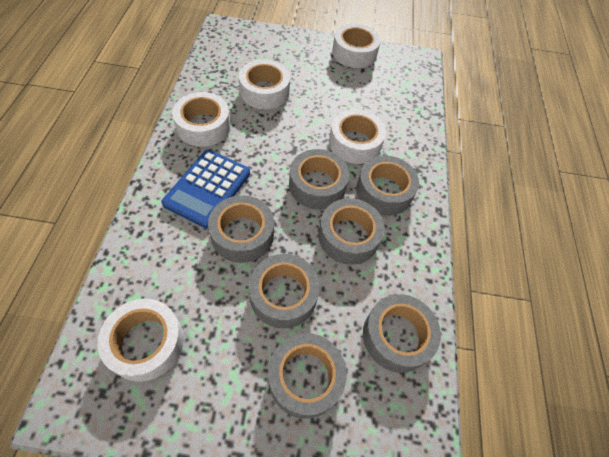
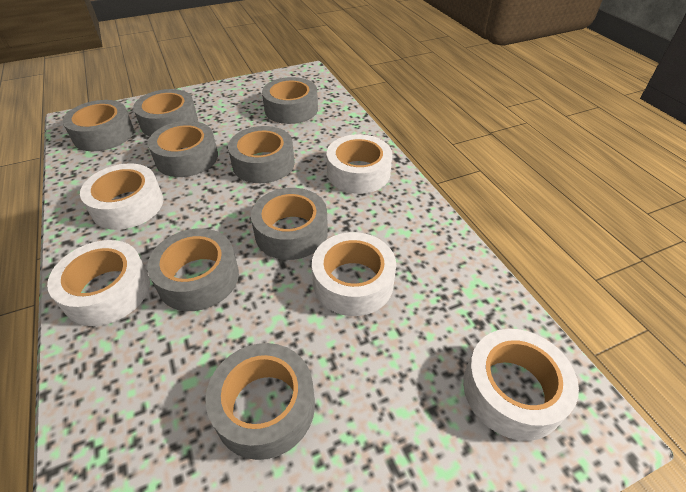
blue calculator: 1 -> 0
grey tape: 7 -> 8

